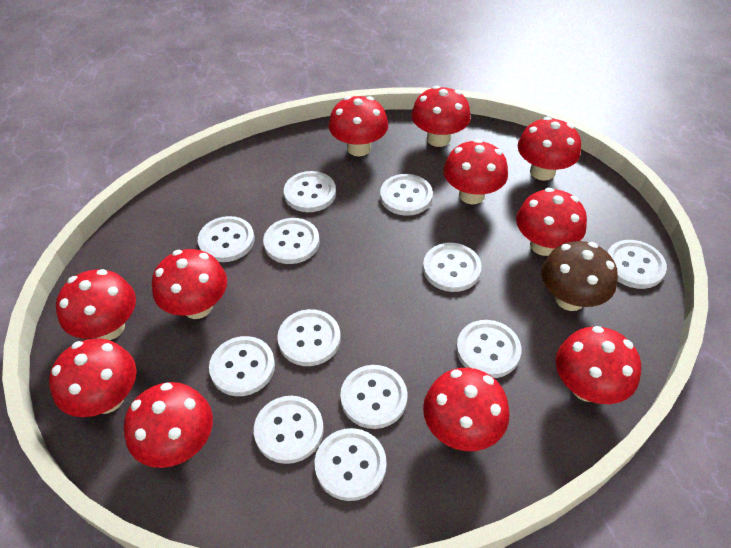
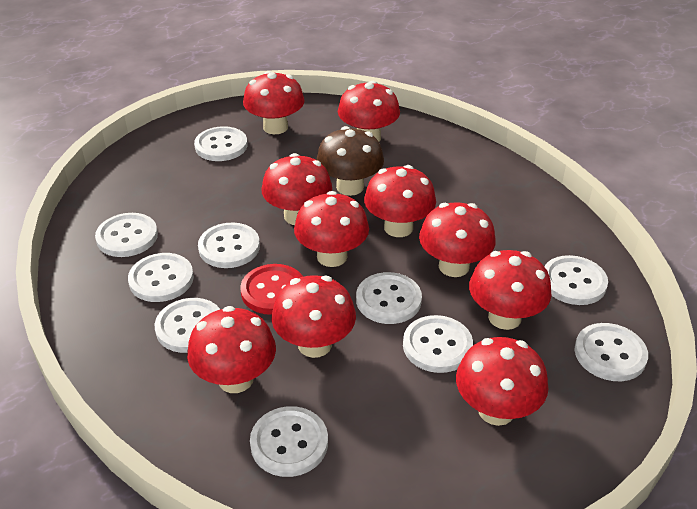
red button: 0 -> 1
red mushroom: 11 -> 10
white button: 12 -> 10

